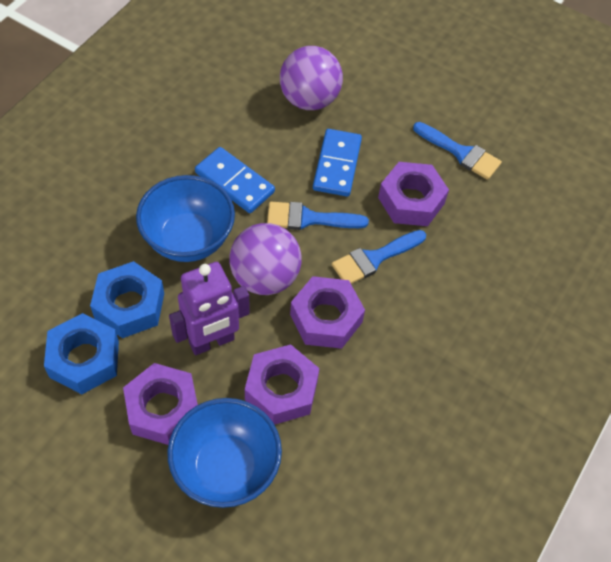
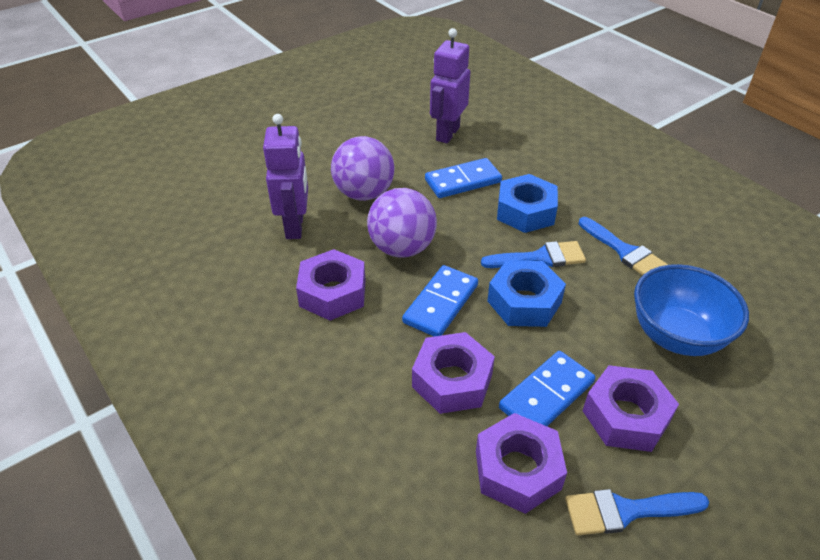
blue bowl: 2 -> 1
blue domino: 2 -> 3
purple robot: 1 -> 2

